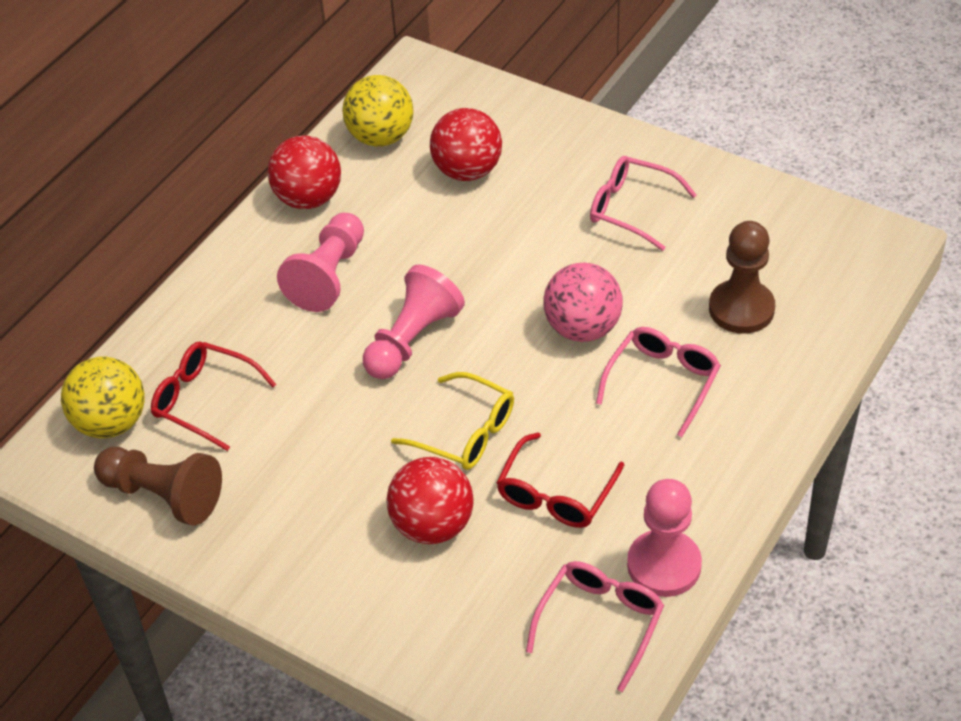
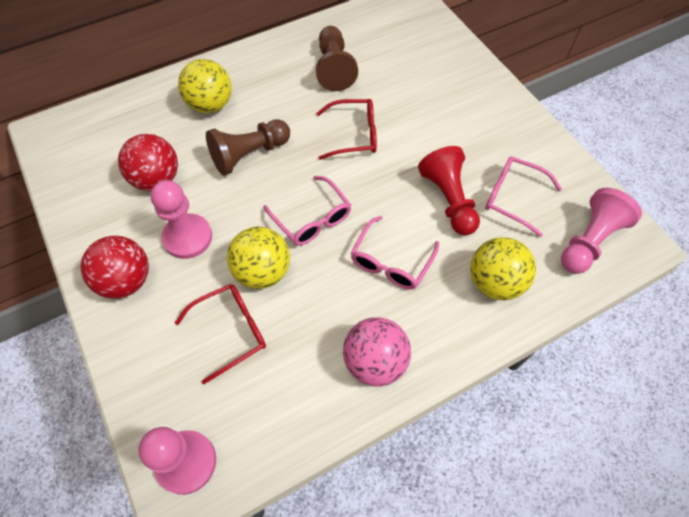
red ball: 3 -> 2
red pawn: 0 -> 1
yellow ball: 2 -> 3
yellow glasses: 1 -> 0

